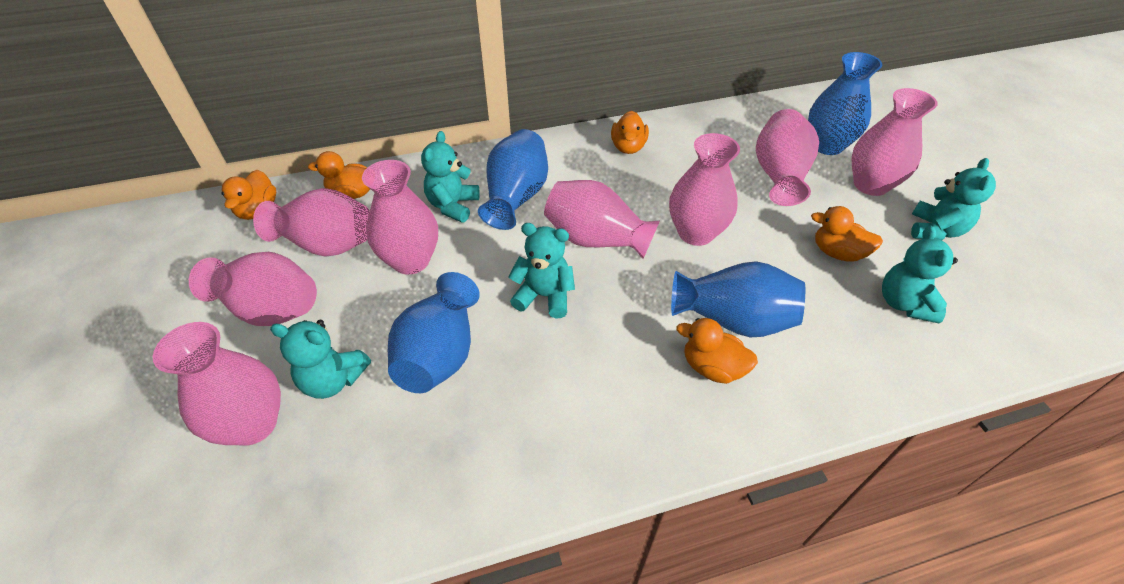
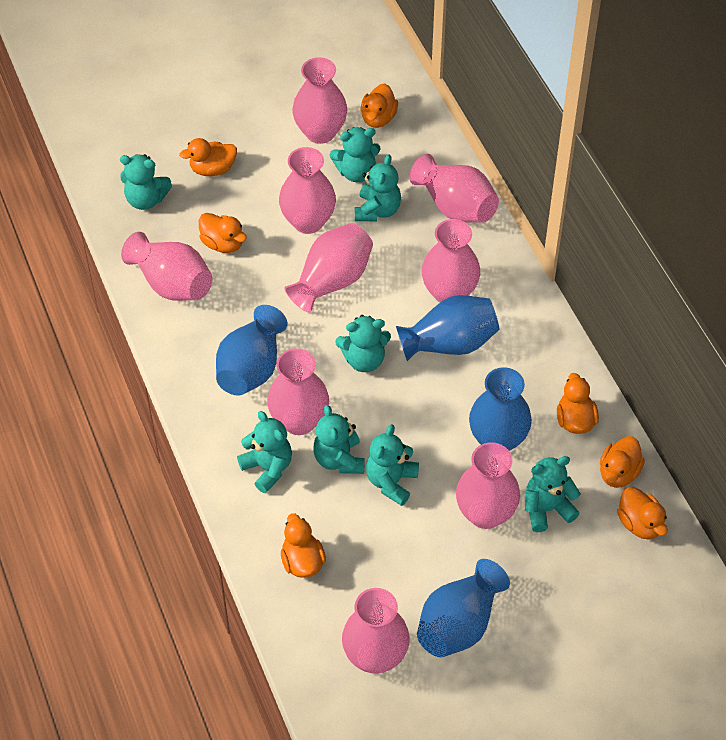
orange duck: 5 -> 7
pink vase: 8 -> 9
turquoise teddy bear: 5 -> 8

